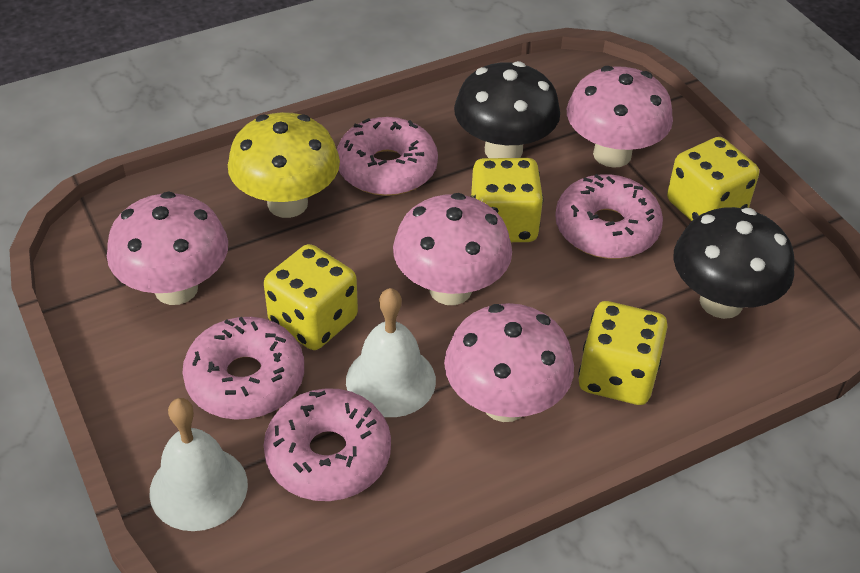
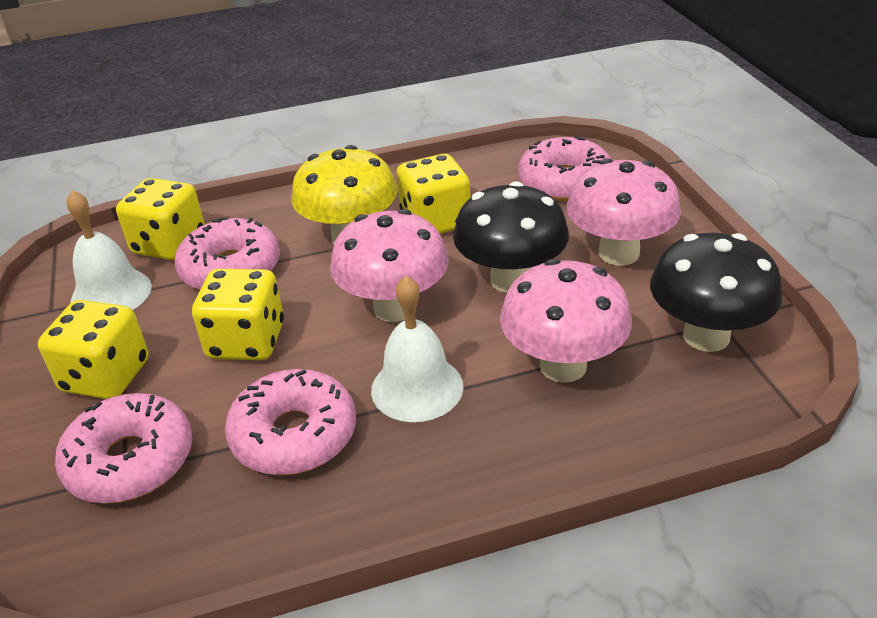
pink mushroom: 4 -> 3

